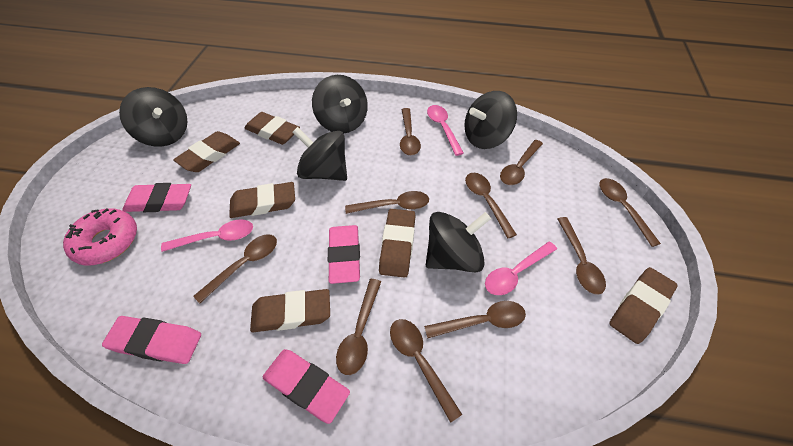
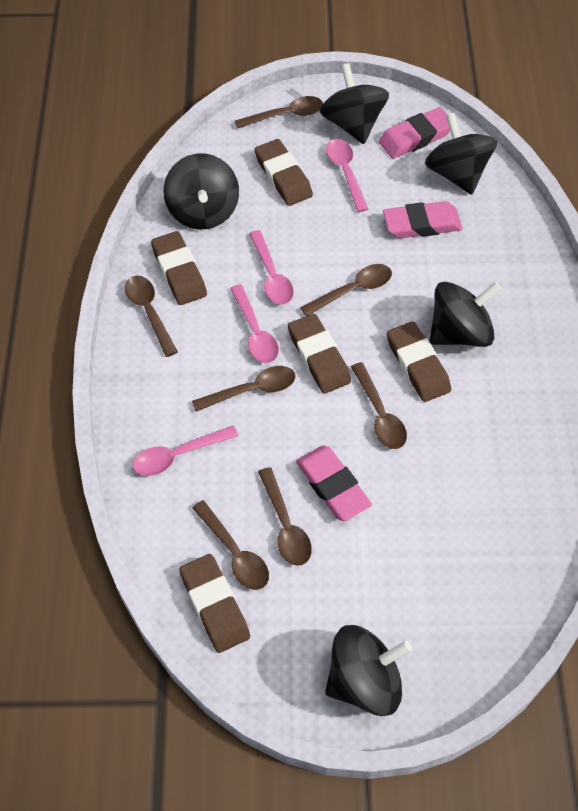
brown eraser: 6 -> 5
brown spoon: 10 -> 7
pink donut: 1 -> 0
pink eraser: 4 -> 3
pink spoon: 3 -> 4

